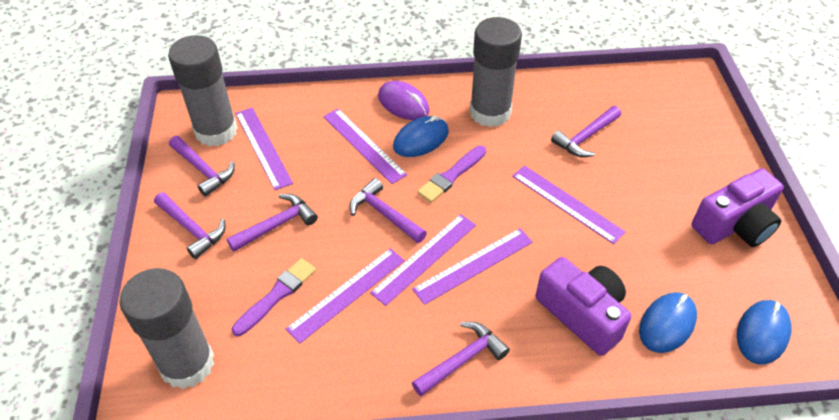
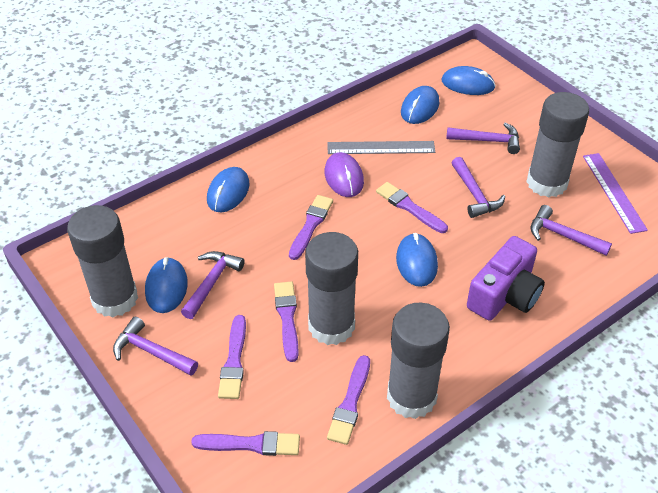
blue mouse: 3 -> 5
grey glue stick: 3 -> 4
grey ruler: 0 -> 1
purple brush: 2 -> 6
purple camera: 2 -> 1
purple hammer: 6 -> 5
purple ruler: 6 -> 1

